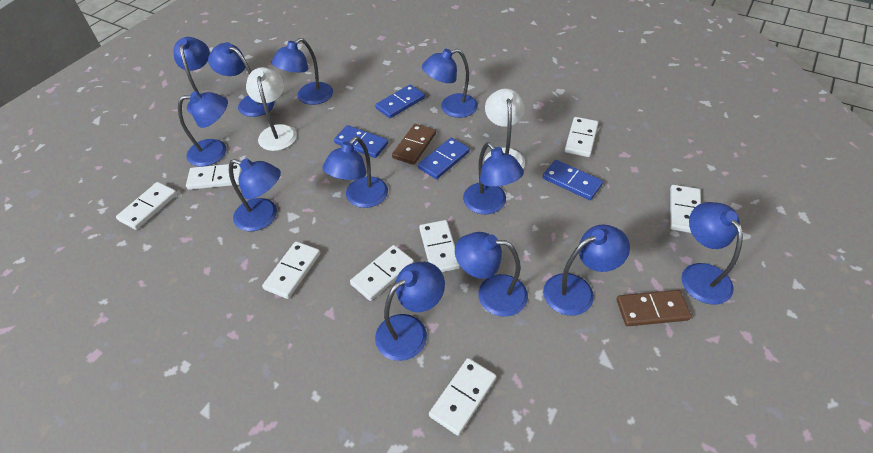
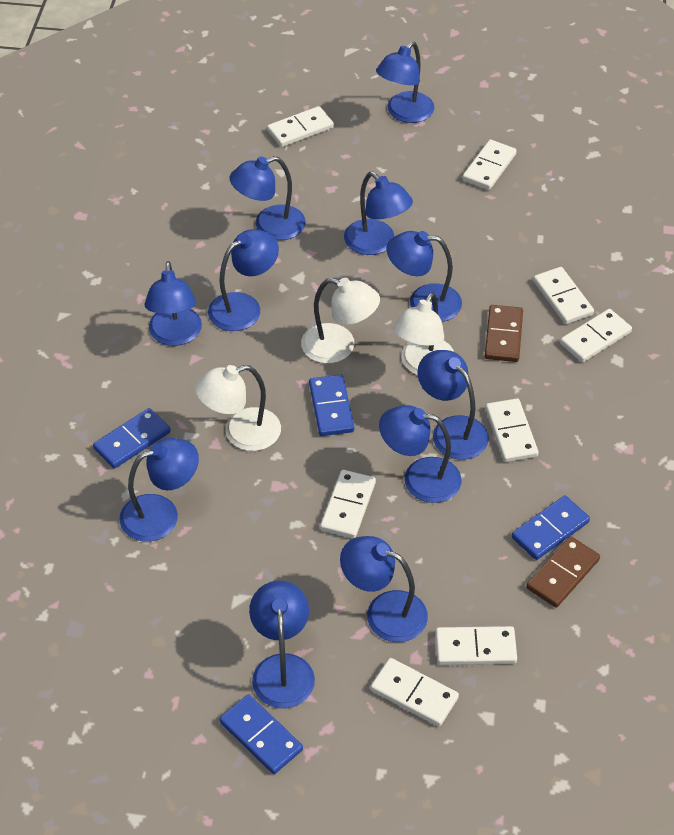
blue lamp: 12 -> 11
white lamp: 2 -> 3

